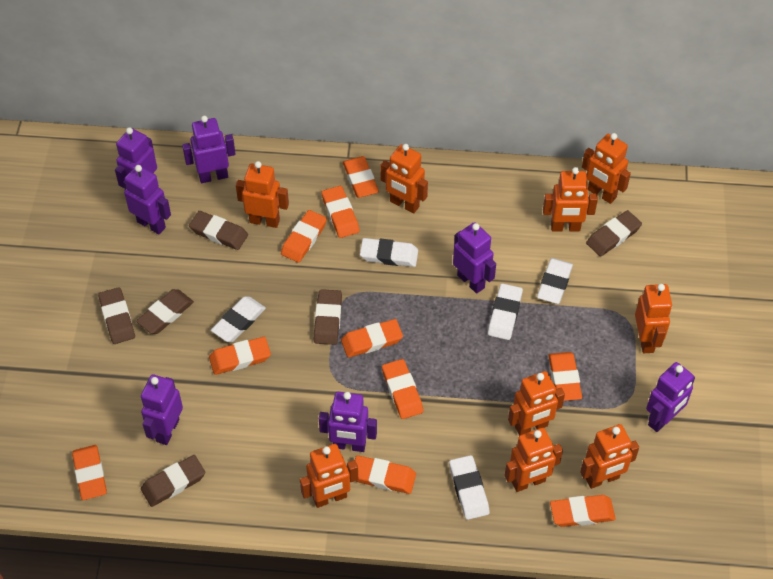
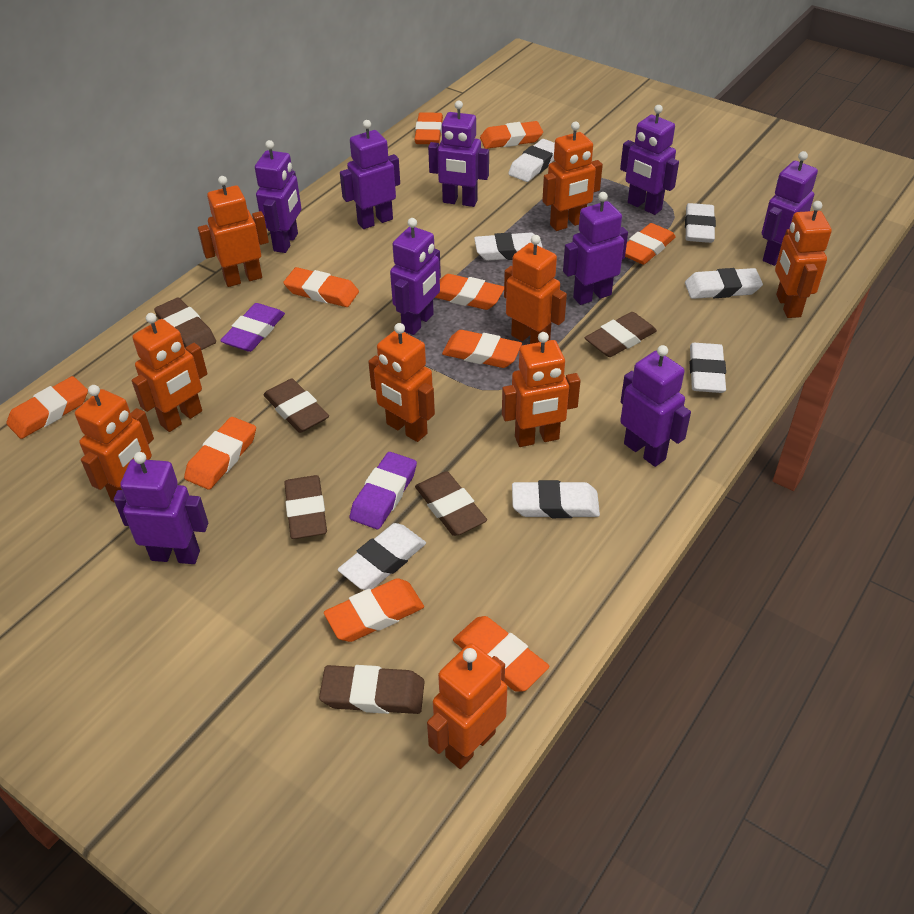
purple eraser: 0 -> 2
purple robot: 7 -> 9
white eraser: 5 -> 7

